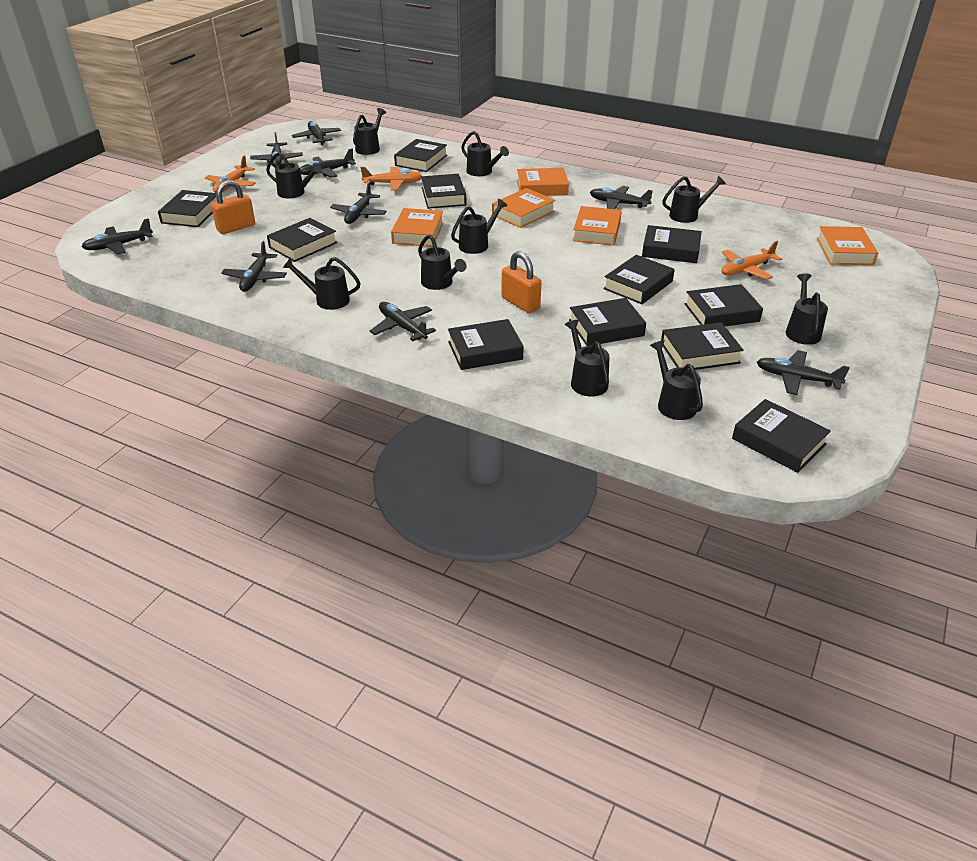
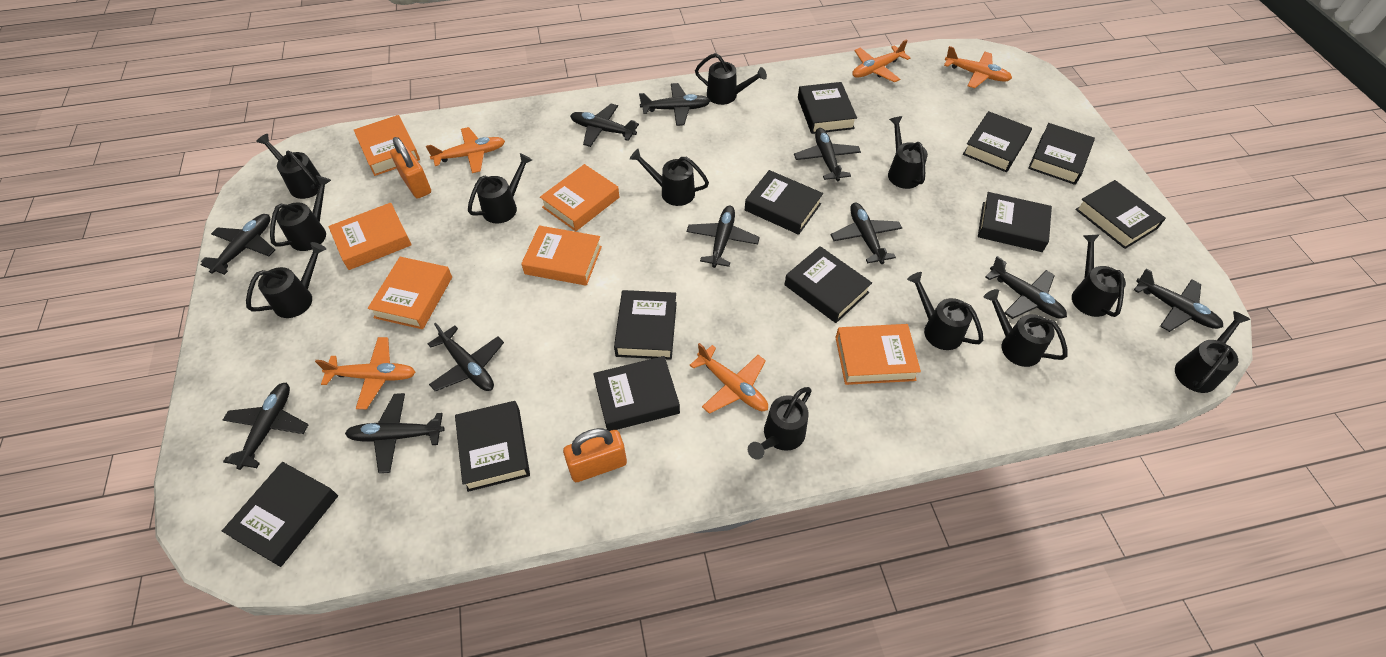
black plane: 9 -> 11
black watering can: 10 -> 12
orange book: 5 -> 6
orange plane: 3 -> 5

